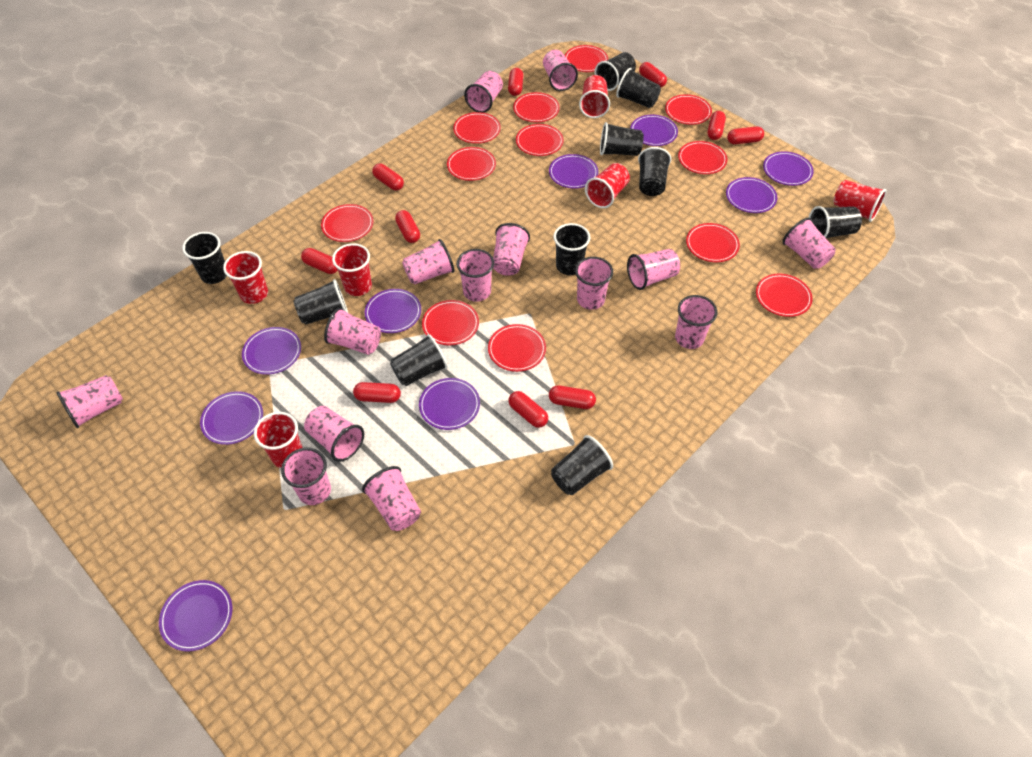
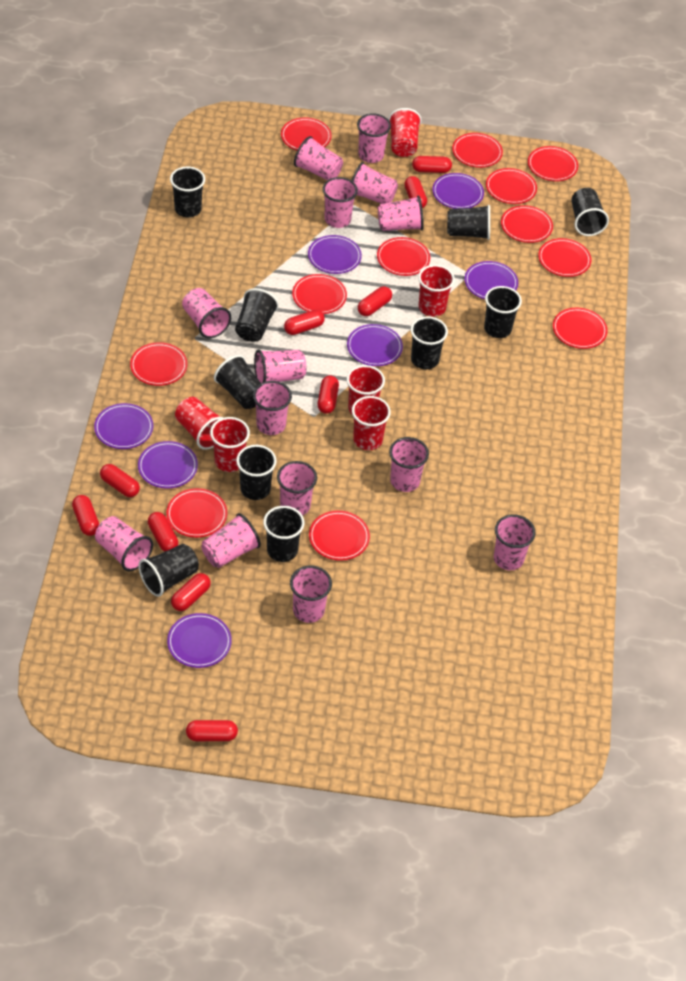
purple plate: 9 -> 7

